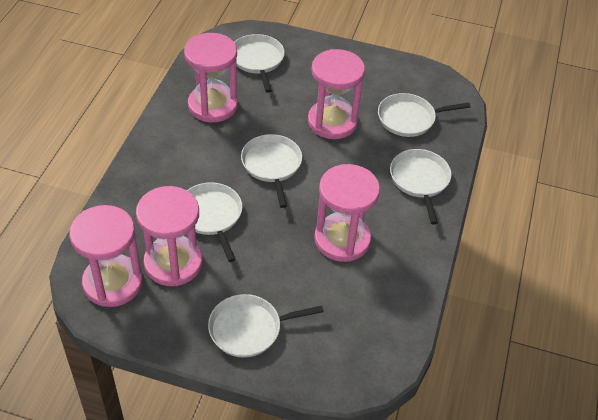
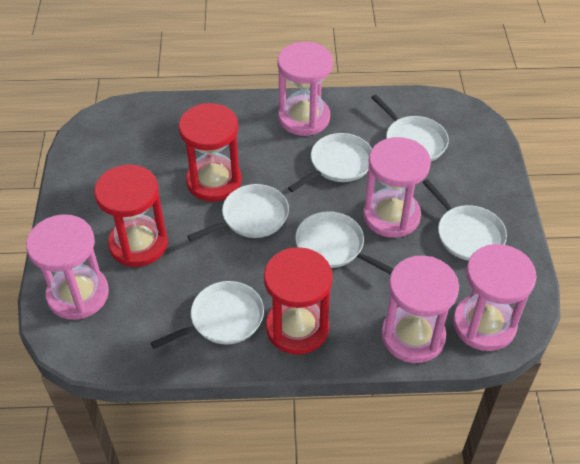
red hourglass: 0 -> 3

